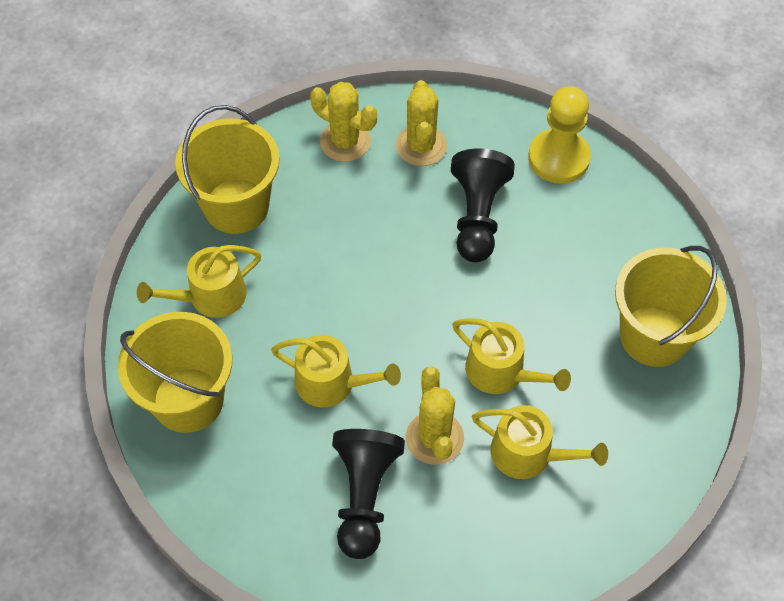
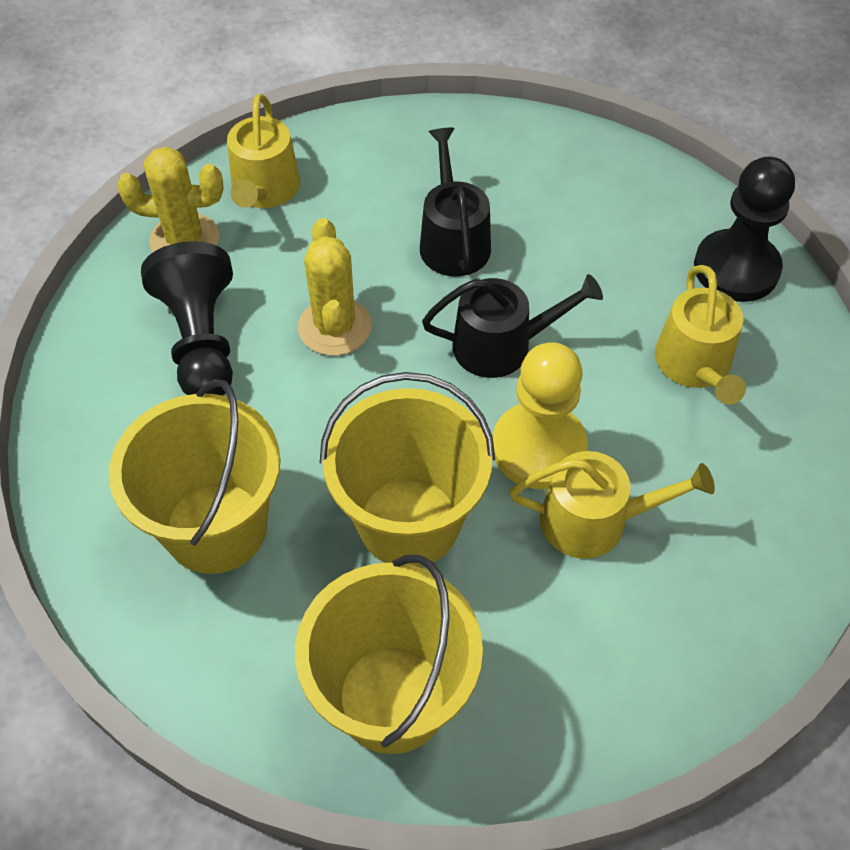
black watering can: 0 -> 2
yellow cactus: 3 -> 2
yellow watering can: 4 -> 3

